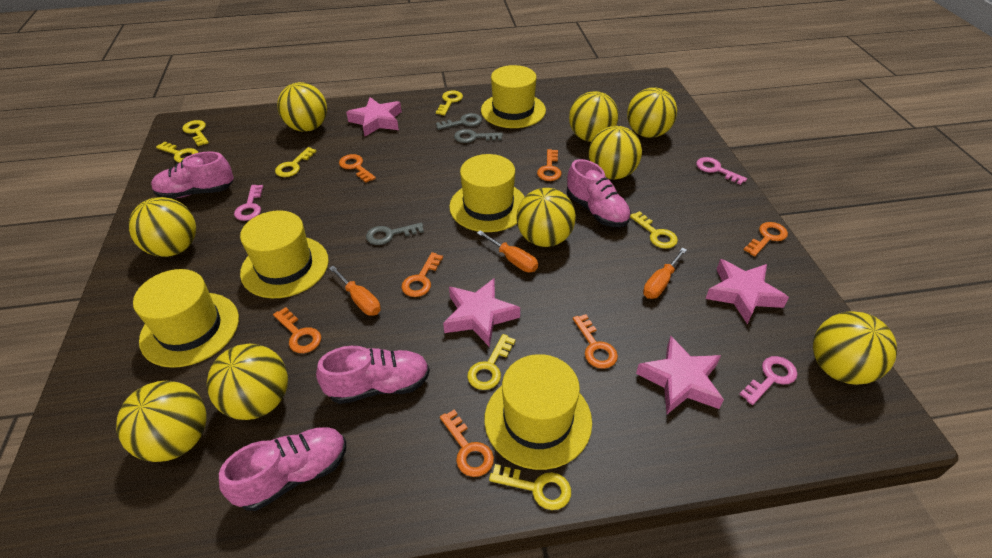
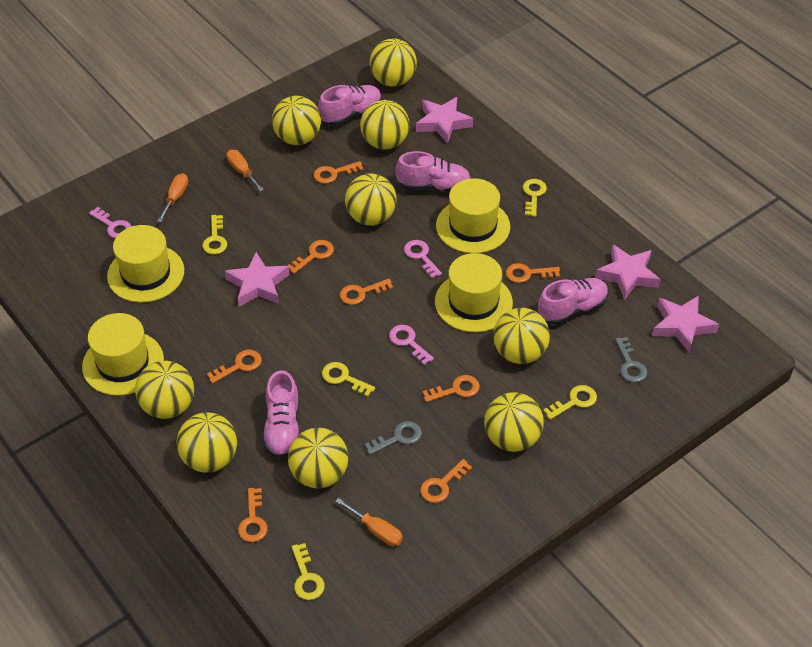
grey key: 3 -> 2
orange key: 7 -> 8
yellow hat: 5 -> 4
yellow key: 7 -> 5

